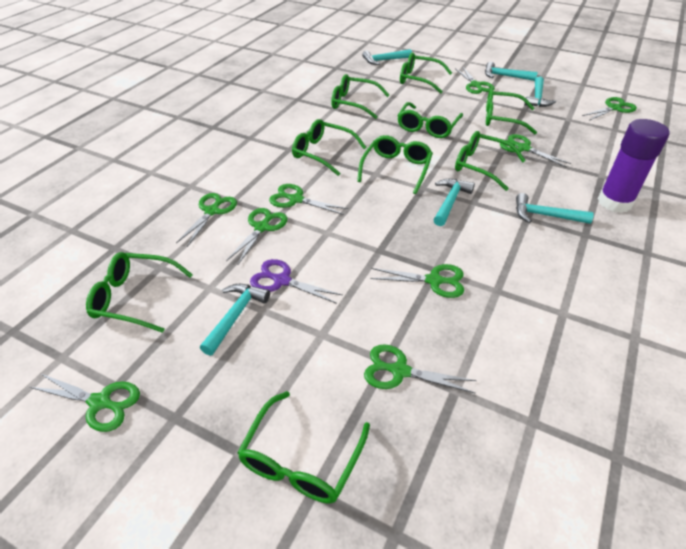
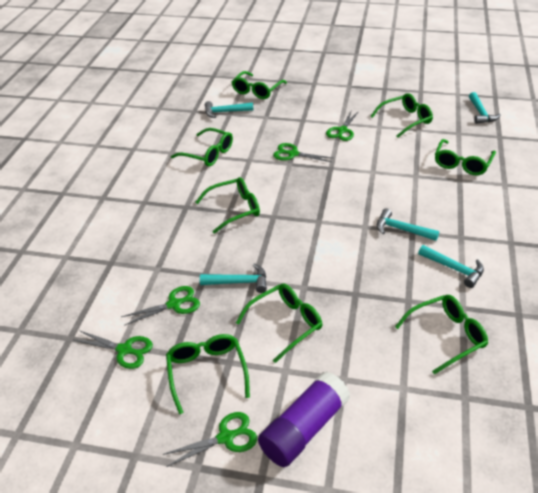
green glasses: 9 -> 8
green scissors: 9 -> 5
purple scissors: 1 -> 0
turquoise hammer: 6 -> 5

